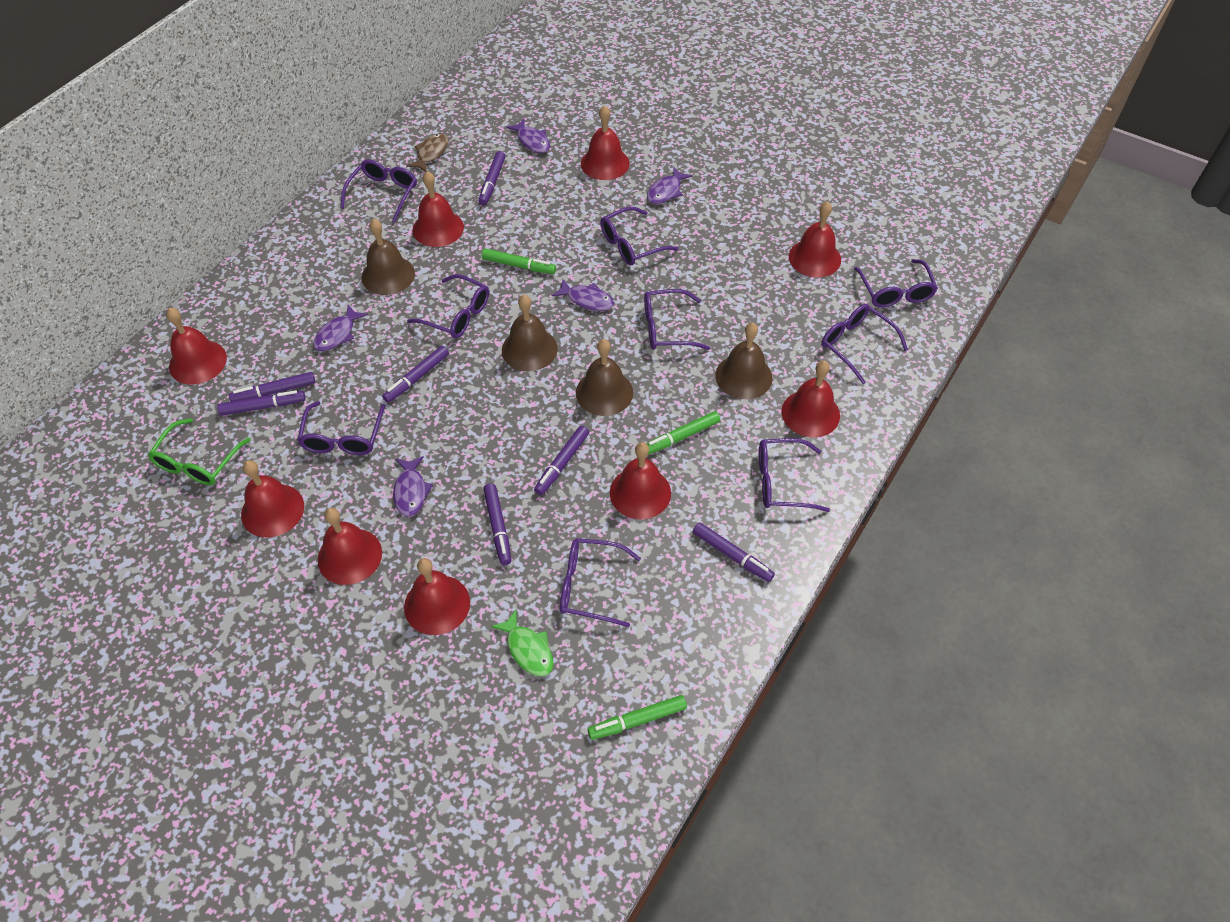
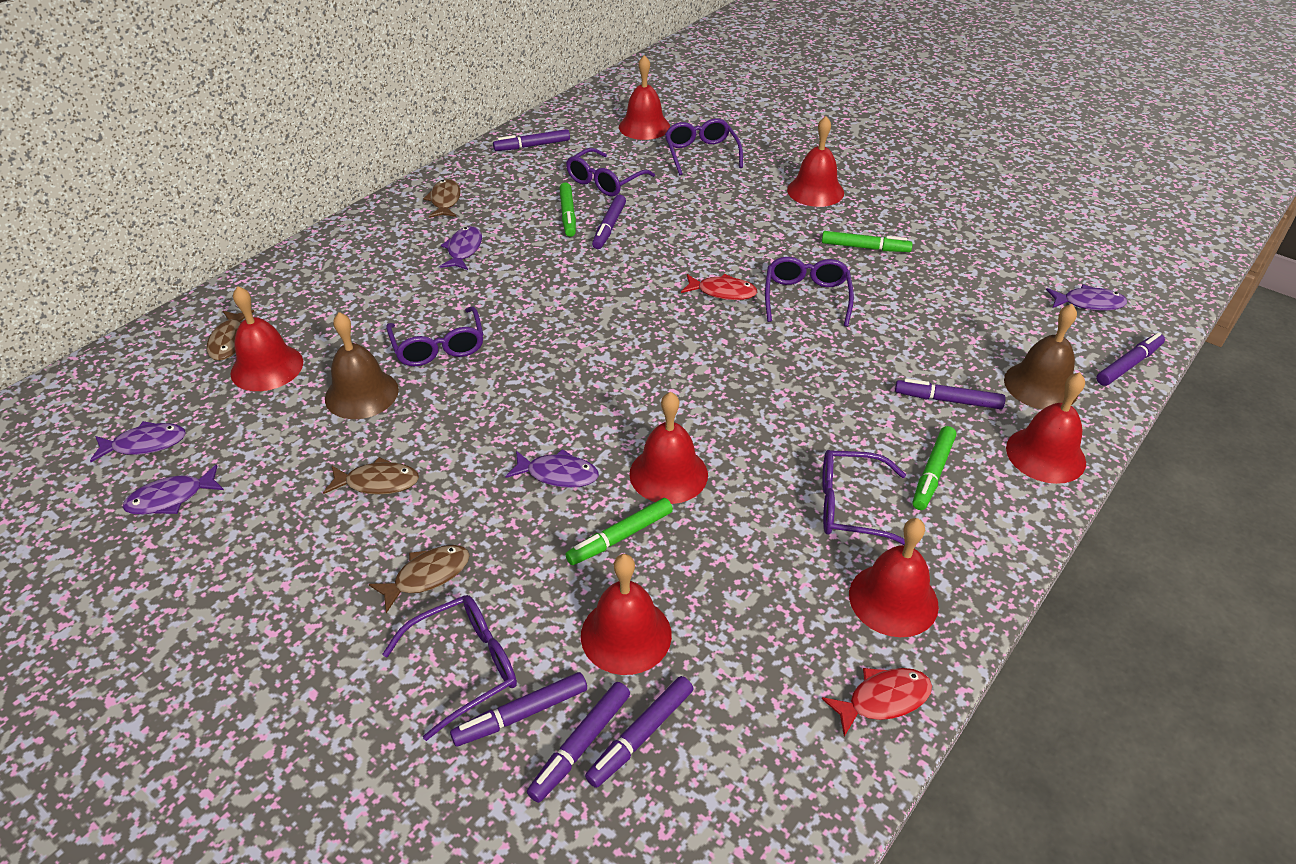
brown bell: 4 -> 2
brown fish: 1 -> 4
green fish: 1 -> 0
green glasses: 1 -> 0
green marker: 3 -> 4
purple glasses: 9 -> 6
red bell: 9 -> 7
red fish: 0 -> 2

